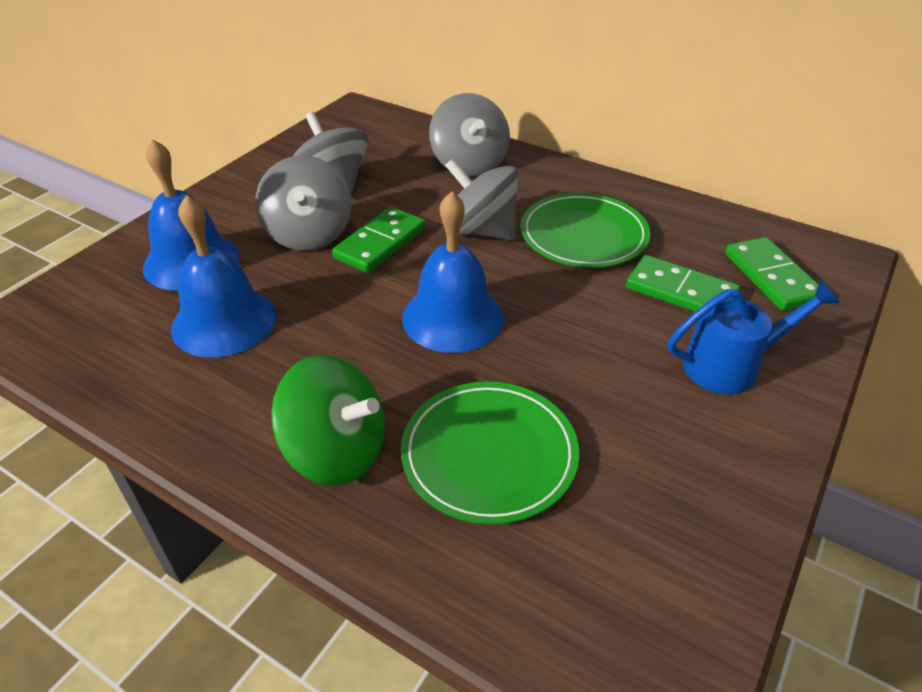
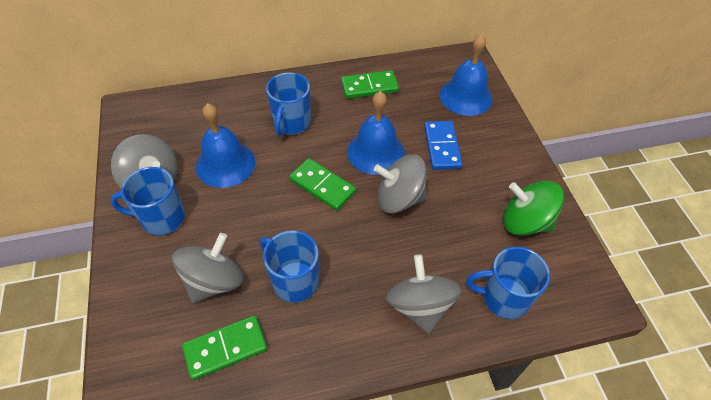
blue domino: 0 -> 1
blue mug: 0 -> 4
blue watering can: 1 -> 0
green plate: 2 -> 0

